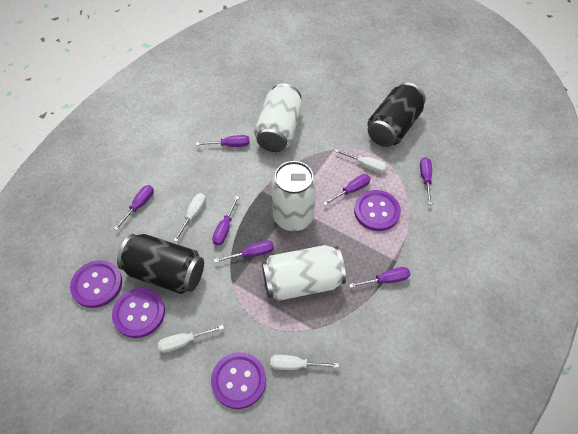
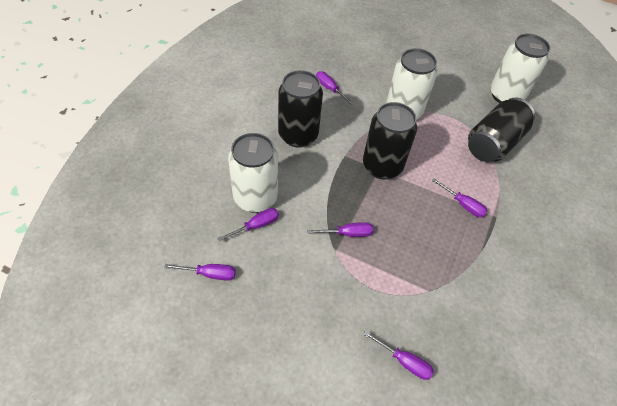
black can: 2 -> 3
purple button: 4 -> 0
purple screwdriver: 7 -> 6
white screwdriver: 4 -> 0

